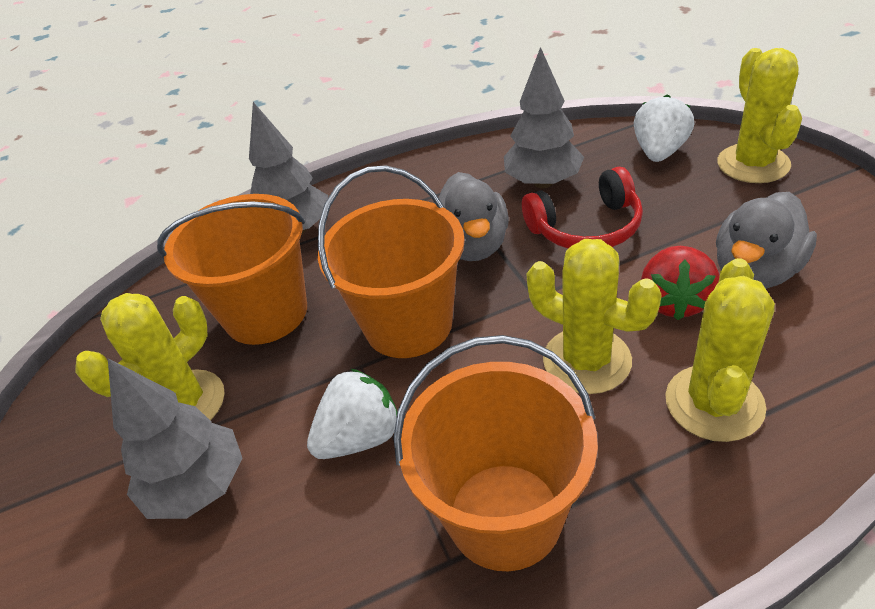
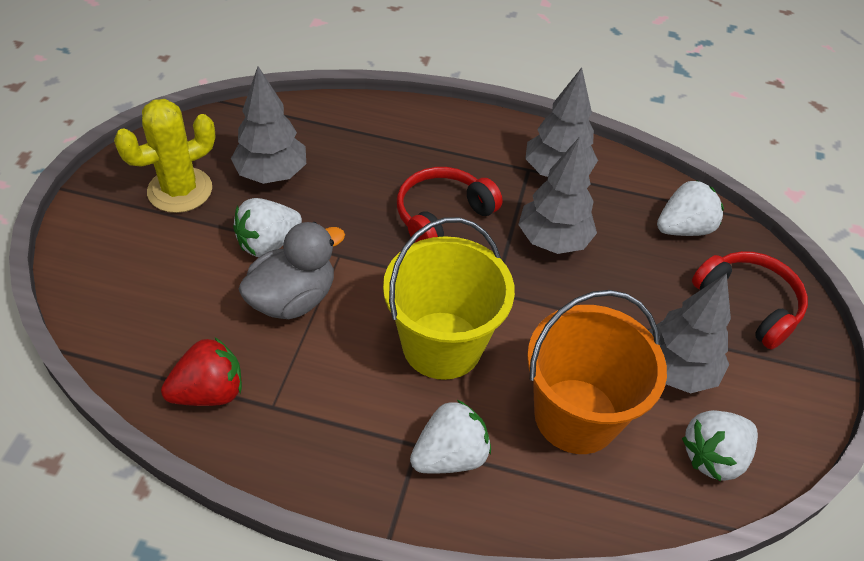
grey duck: 2 -> 1
grey tree: 3 -> 4
orange bucket: 3 -> 1
red headphones: 1 -> 2
white strawberry: 2 -> 4
yellow bucket: 0 -> 1
yellow cactus: 4 -> 1

